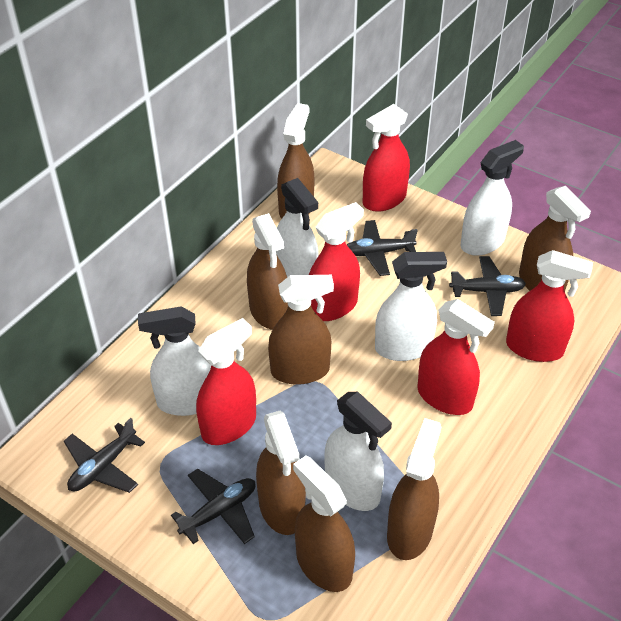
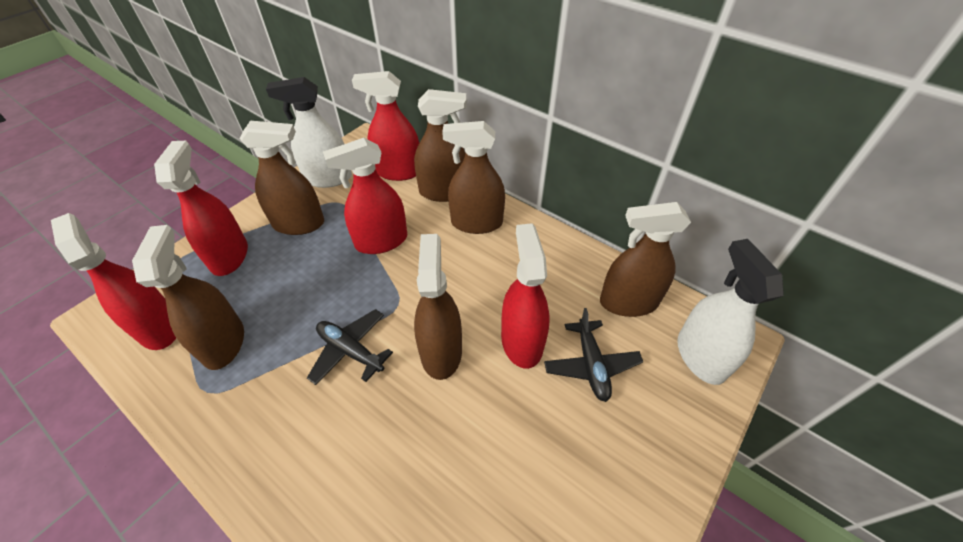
black plane: 4 -> 2
brown spray bottle: 7 -> 6
white spray bottle: 5 -> 2

